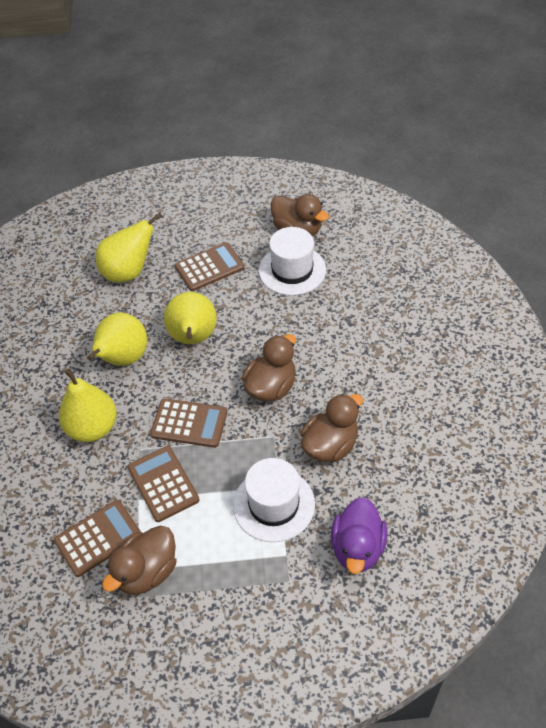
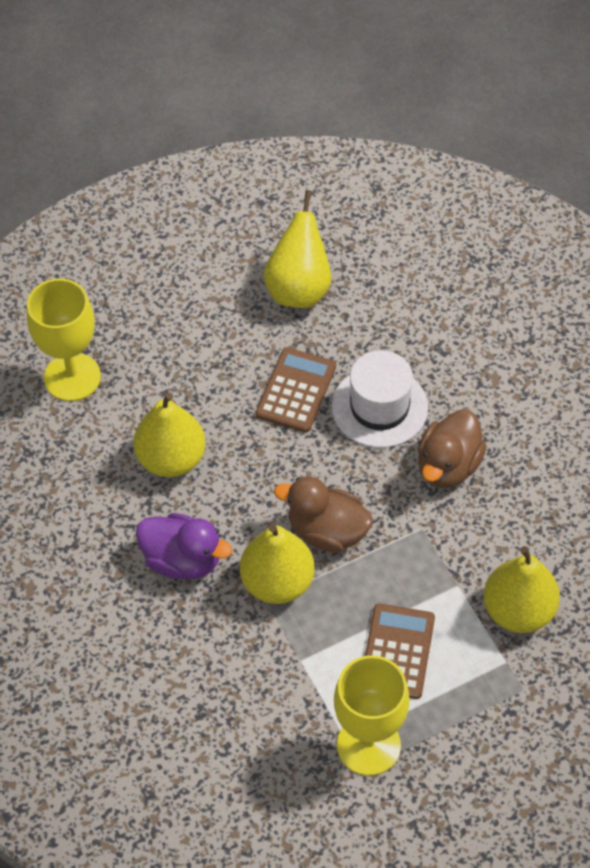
brown calculator: 4 -> 2
brown duck: 4 -> 2
white hat: 2 -> 1
yellow goblet: 0 -> 2

